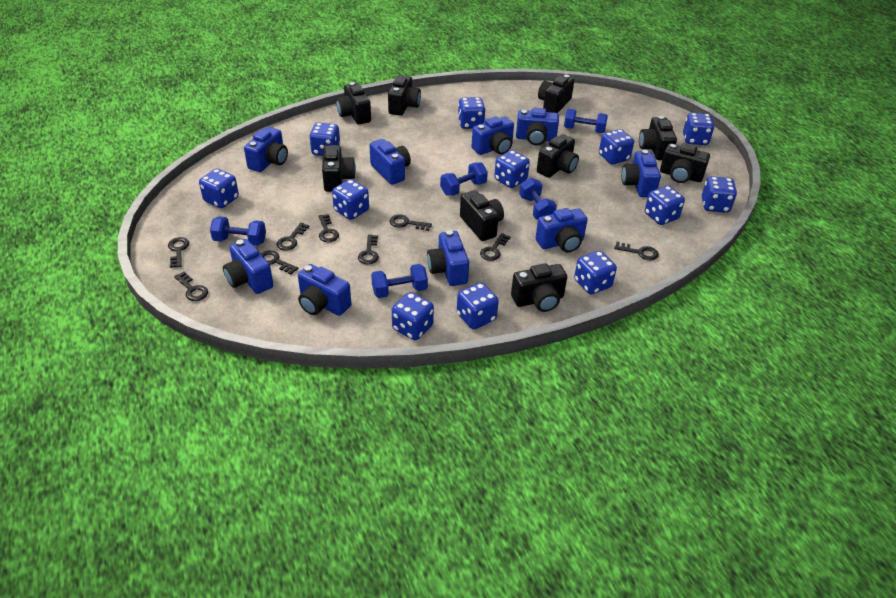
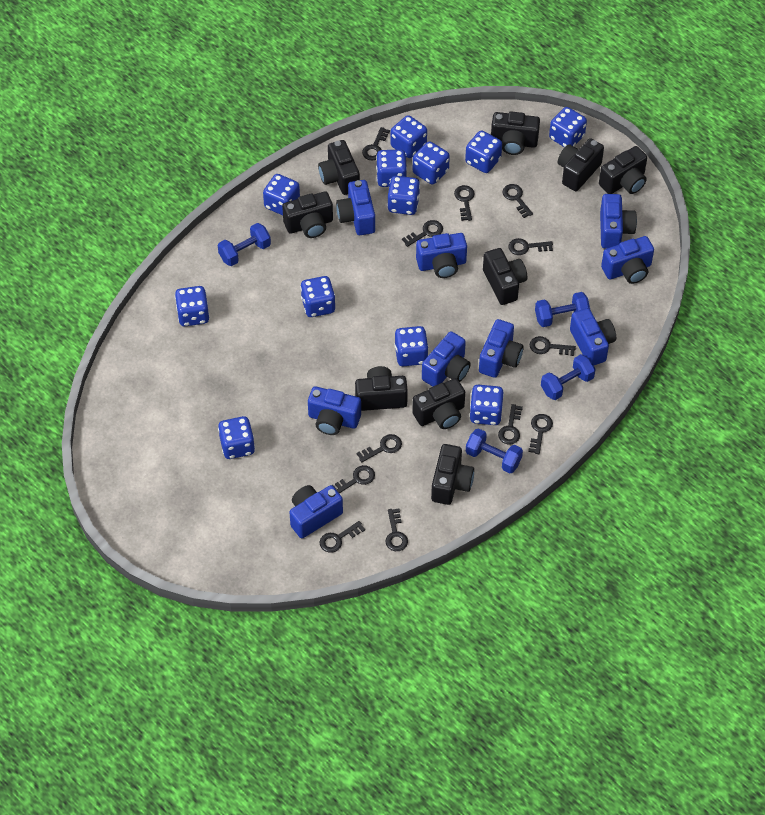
black key: 9 -> 12
blue dumbbell: 5 -> 4

